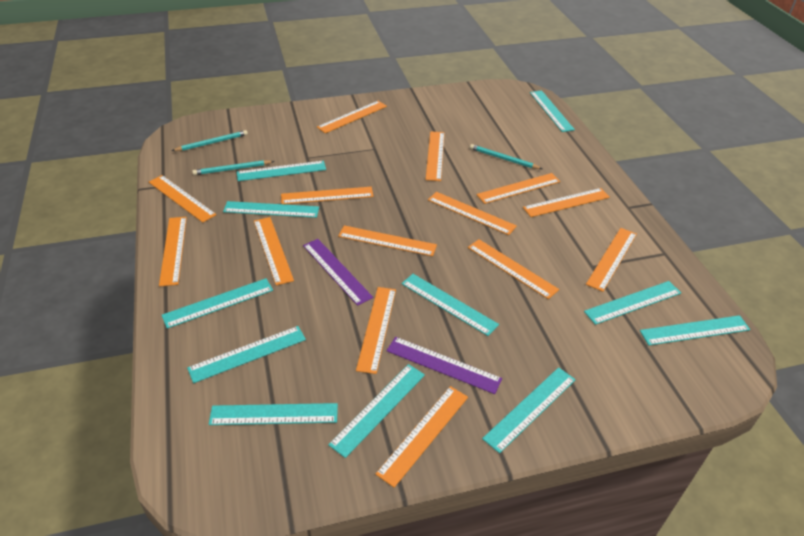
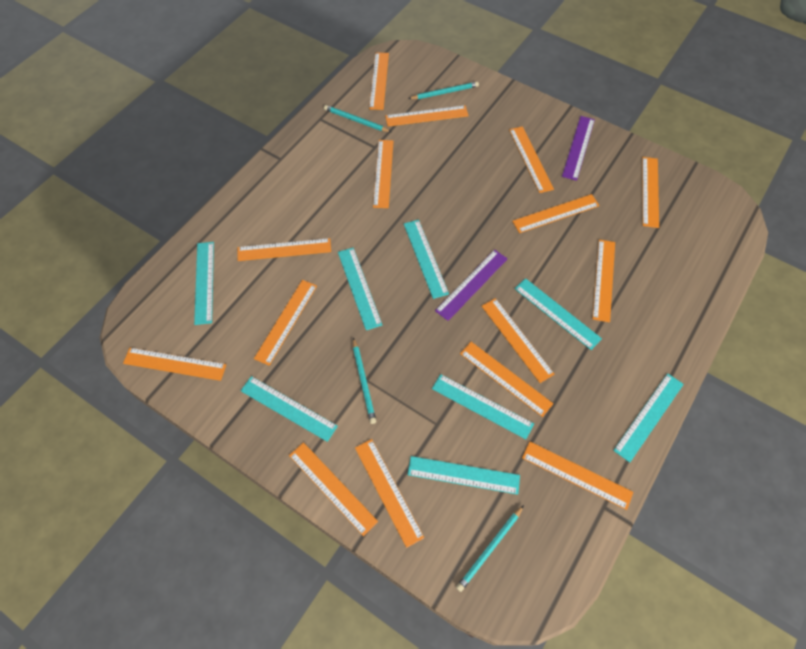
orange ruler: 14 -> 15
turquoise pencil: 3 -> 4
turquoise ruler: 11 -> 8

